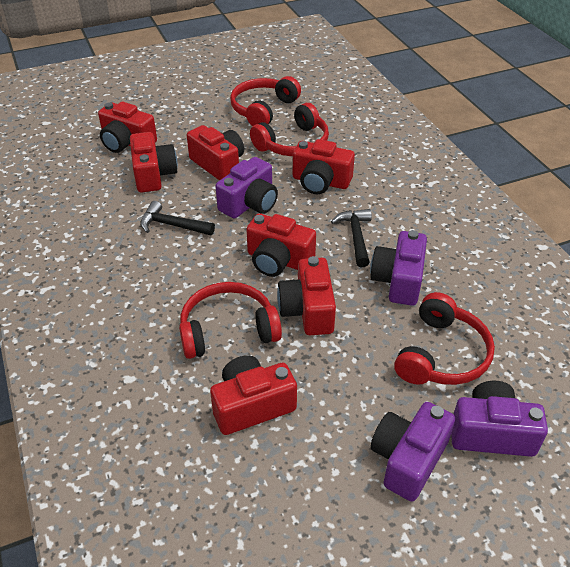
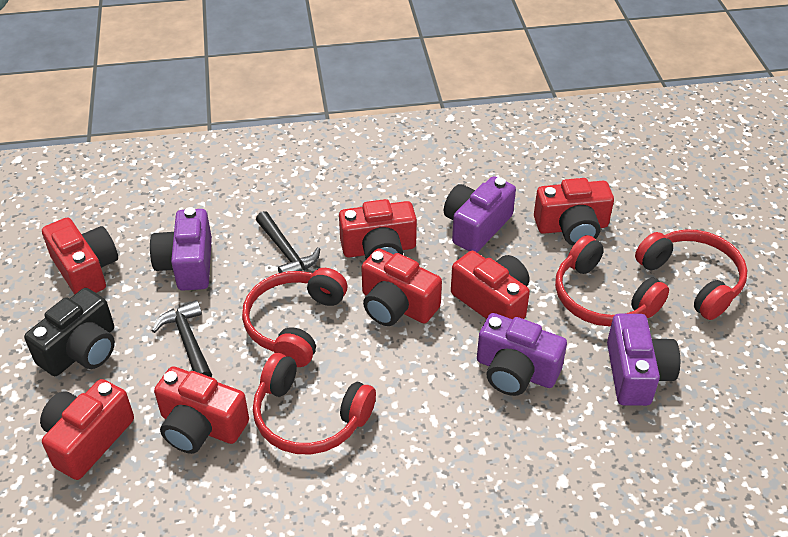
black camera: 0 -> 1

